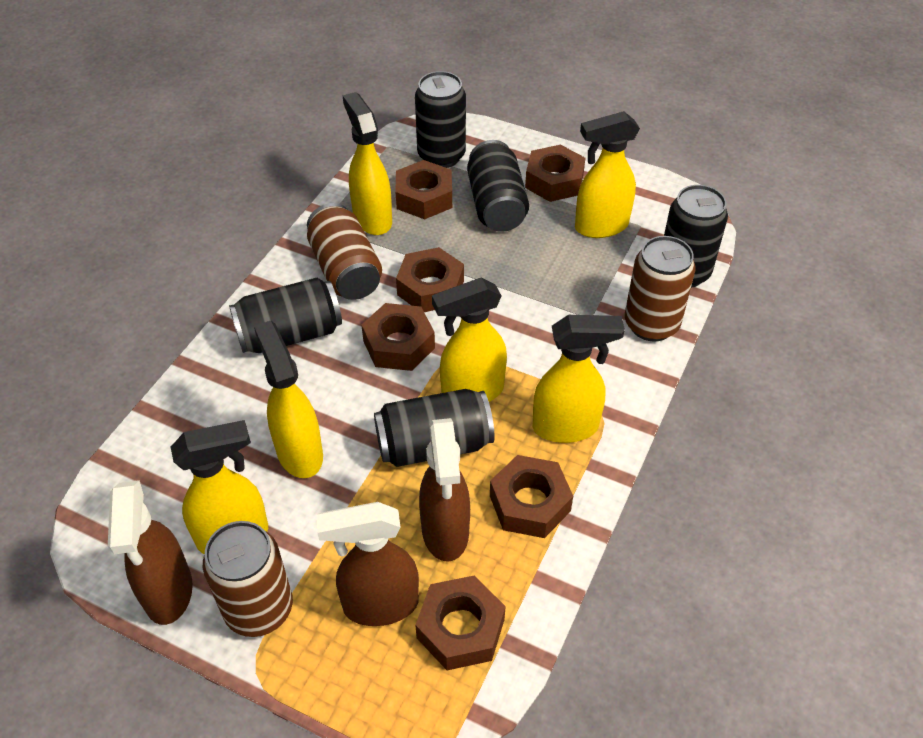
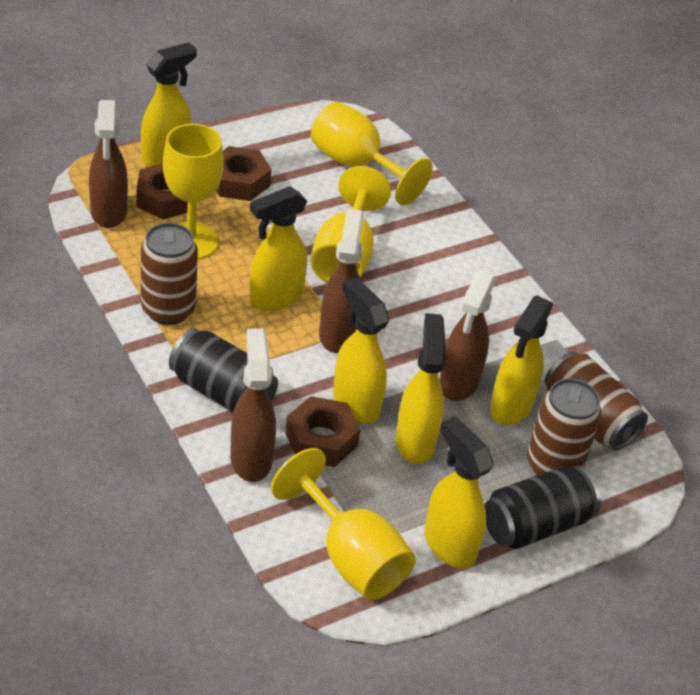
black can: 5 -> 2
brown nut: 6 -> 3
brown spray bottle: 3 -> 4
yellow goblet: 0 -> 4

